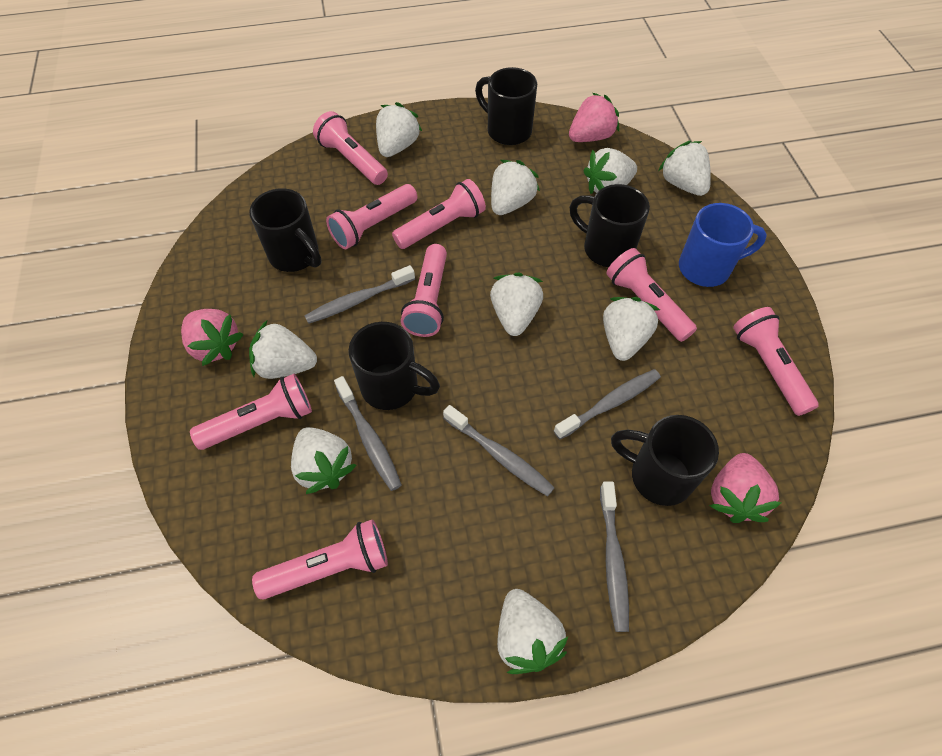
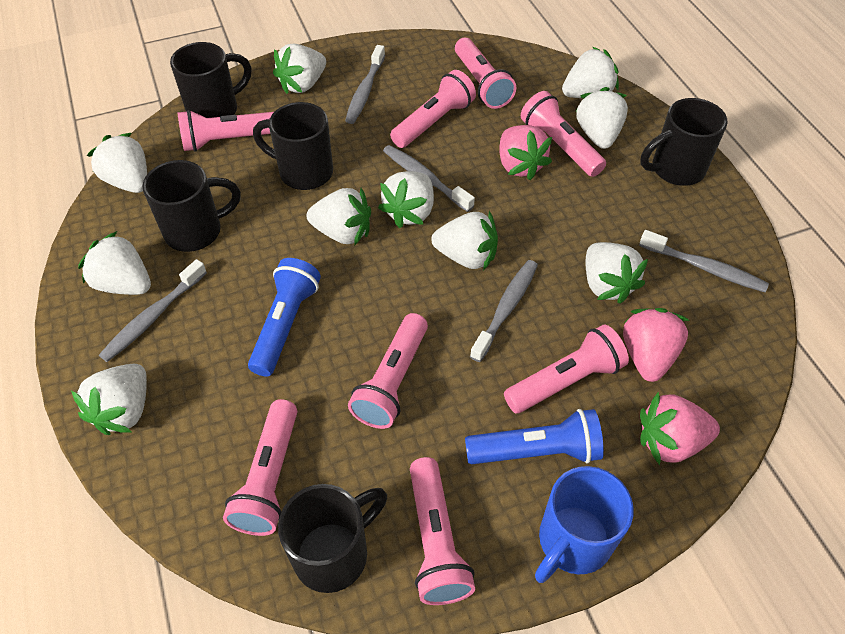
blue flashlight: 0 -> 2
white strawberry: 9 -> 10

